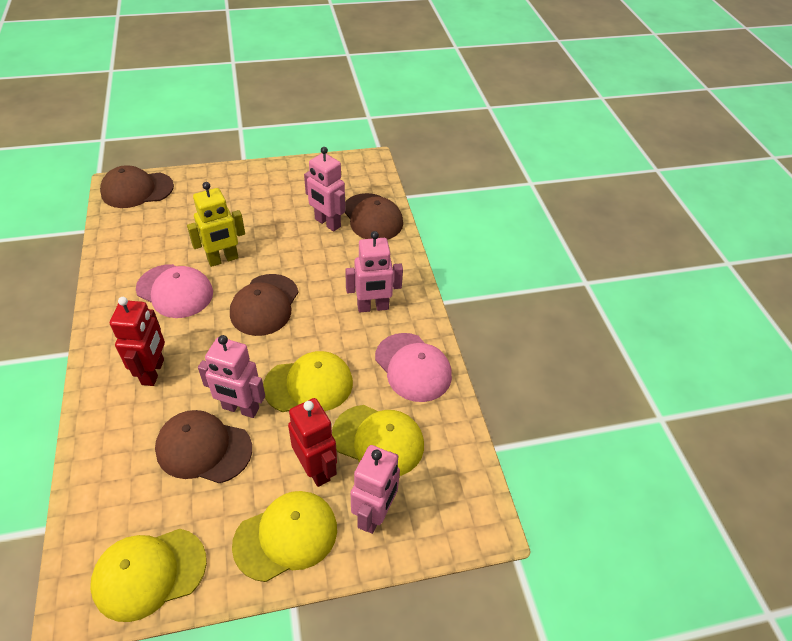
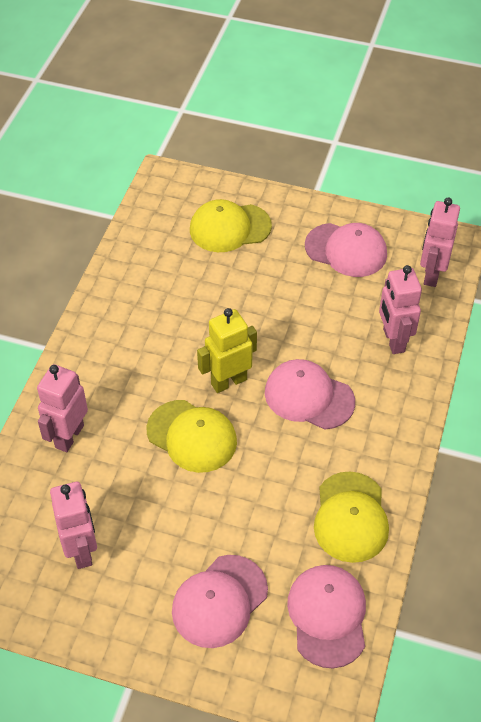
brown cap: 4 -> 0
pink cap: 2 -> 4
red robot: 2 -> 0
yellow cap: 4 -> 3

